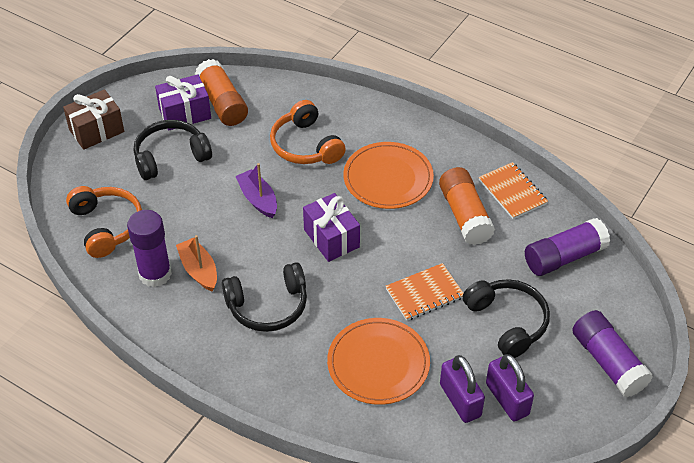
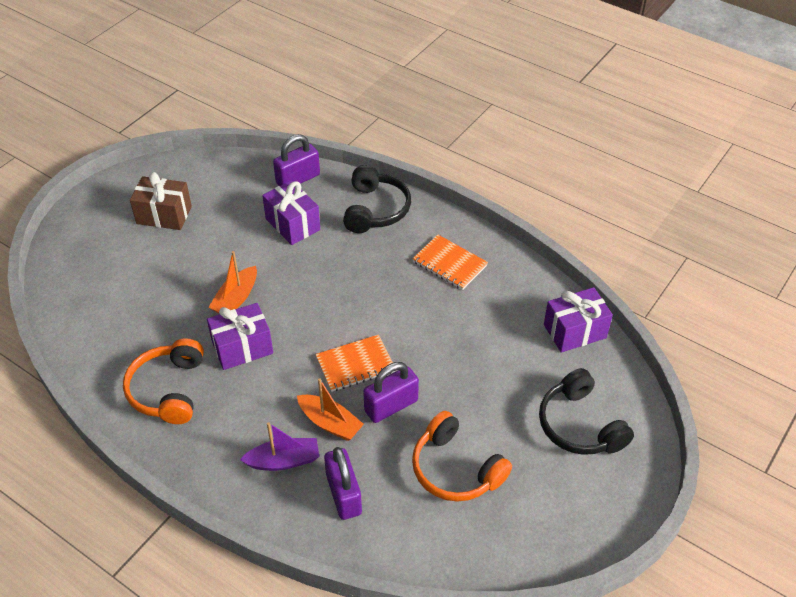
black headphones: 3 -> 2
orange boat: 1 -> 2
orange glue stick: 2 -> 0
orange plate: 2 -> 0
purple gift: 2 -> 3
purple glue stick: 3 -> 0
purple padlock: 2 -> 3

